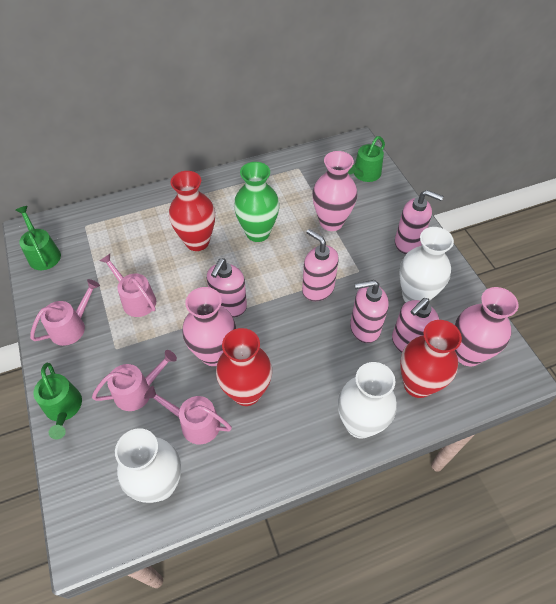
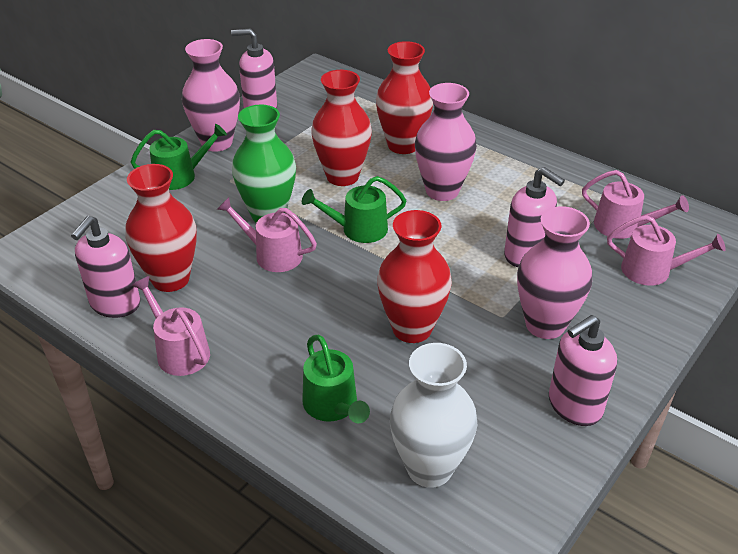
pink soap dispenser: 5 -> 4
red vase: 3 -> 4
white vase: 3 -> 1

